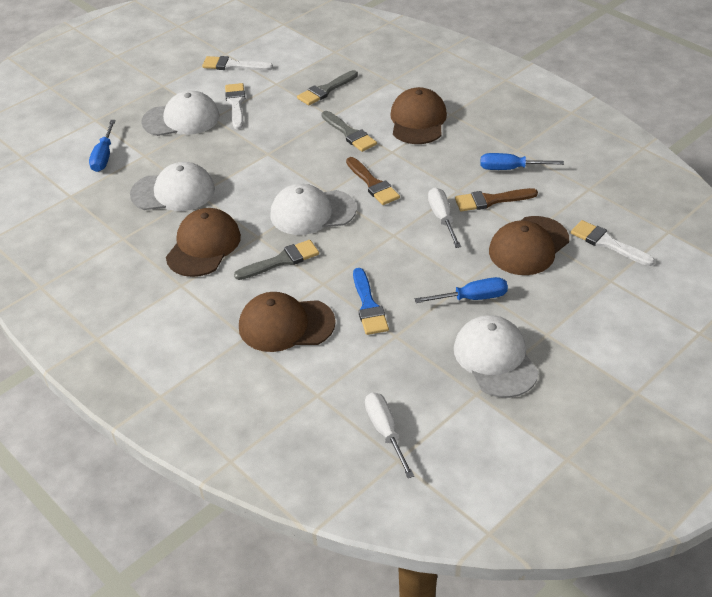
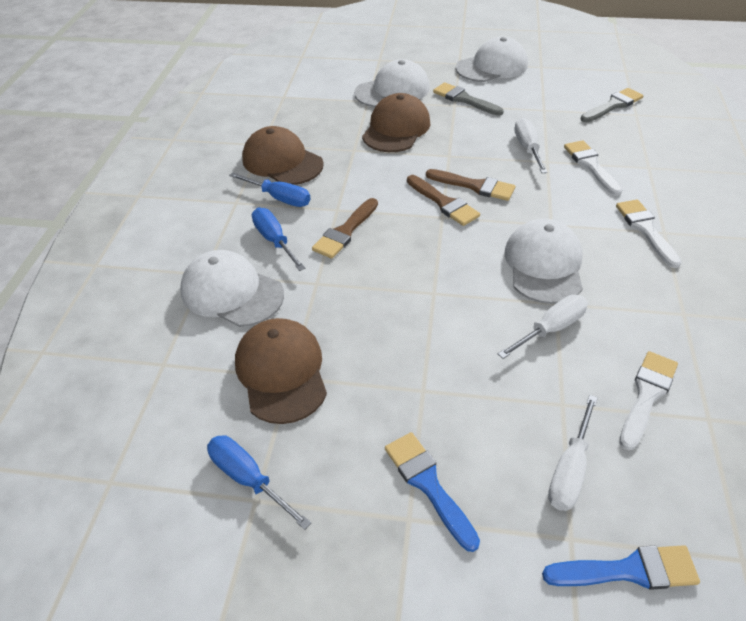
blue brush: 1 -> 2
brown brush: 2 -> 3
brown cap: 4 -> 3
grey brush: 3 -> 2
white screwdriver: 2 -> 3

